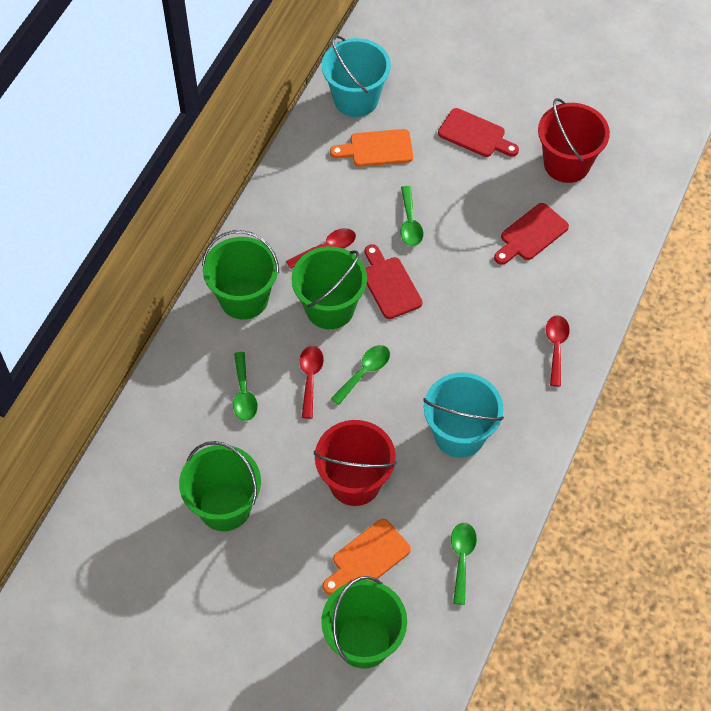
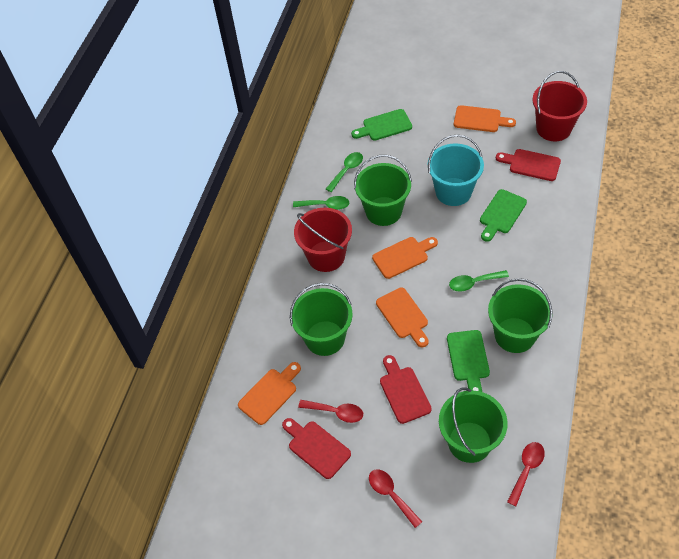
green cutting board: 0 -> 3
green spoon: 4 -> 3
orange cutting board: 2 -> 4
turquoise bucket: 2 -> 1

